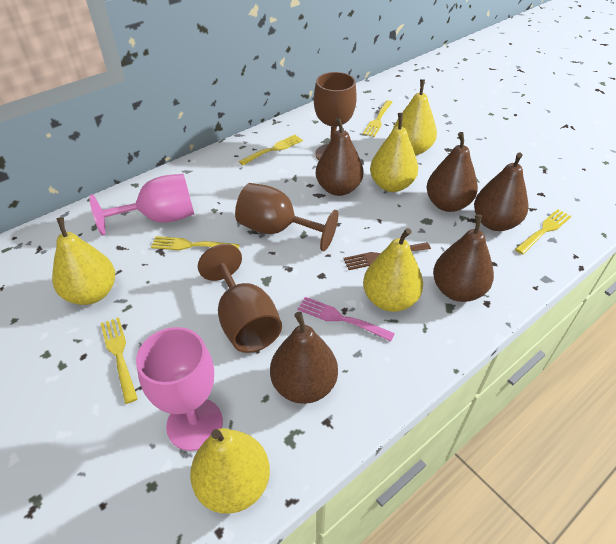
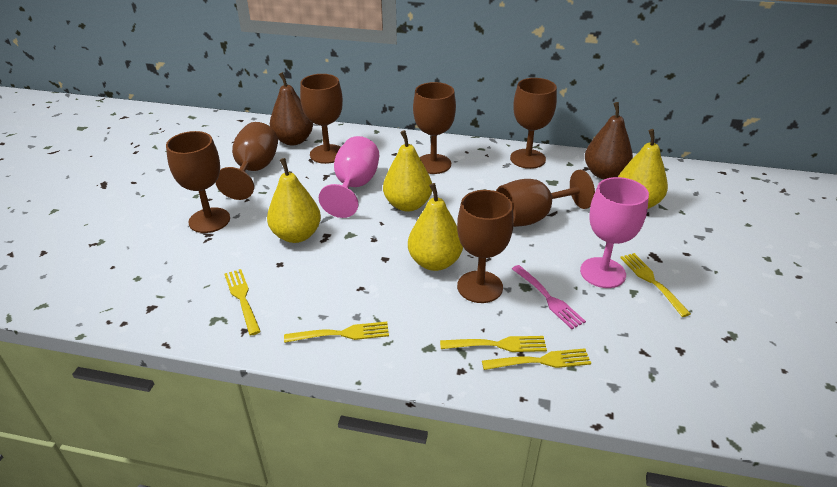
brown fork: 1 -> 0
brown goblet: 3 -> 7
brown pear: 5 -> 2
yellow pear: 5 -> 4

